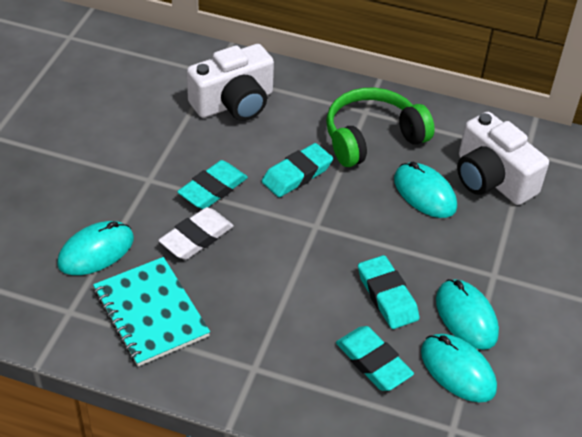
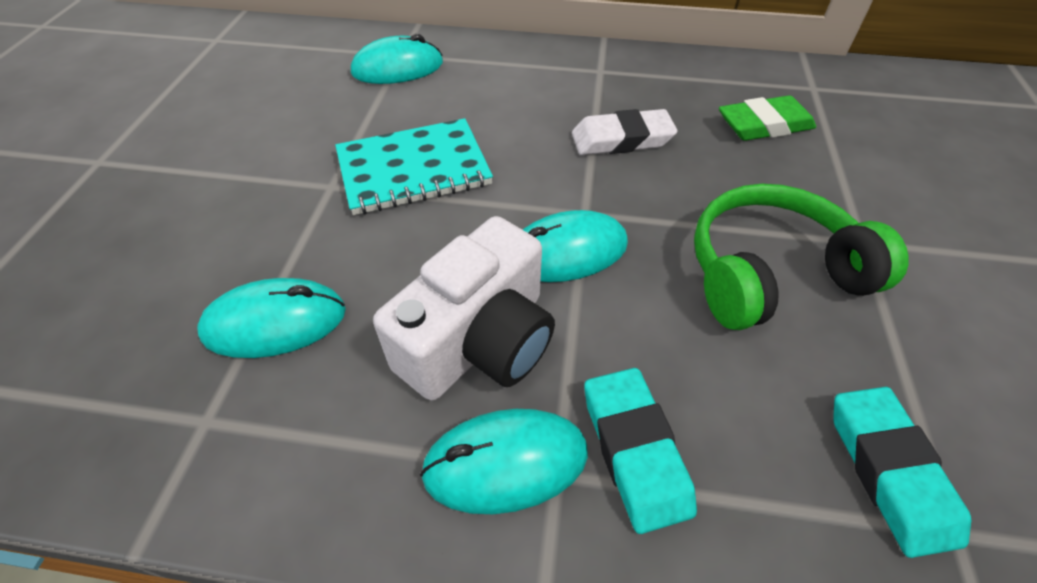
green eraser: 0 -> 1
turquoise eraser: 4 -> 2
white camera: 2 -> 1

